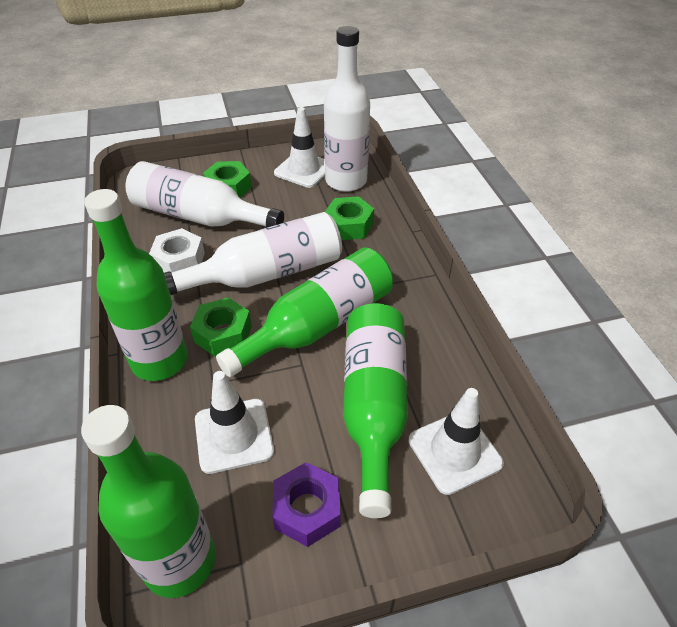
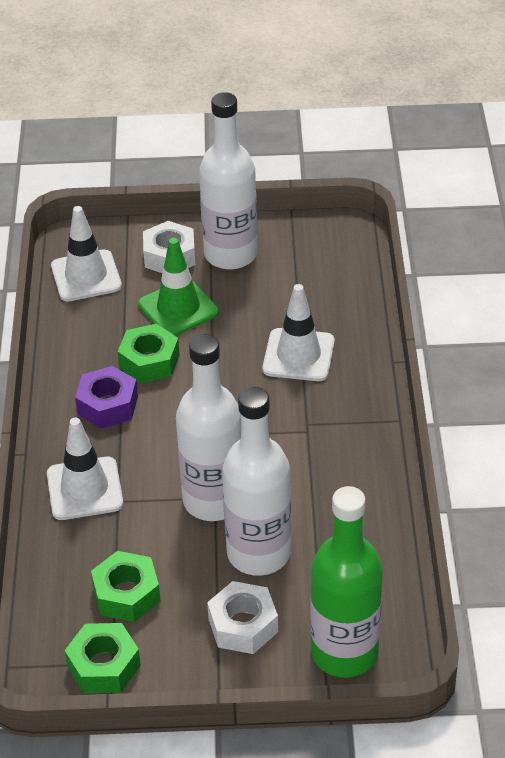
green bottle: 4 -> 1
green traffic cone: 0 -> 1
white nut: 1 -> 2

